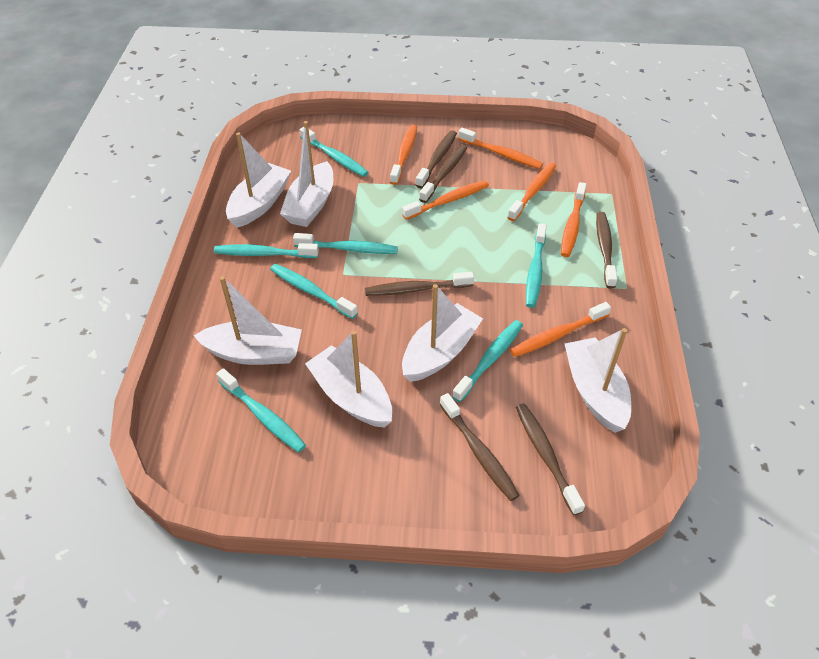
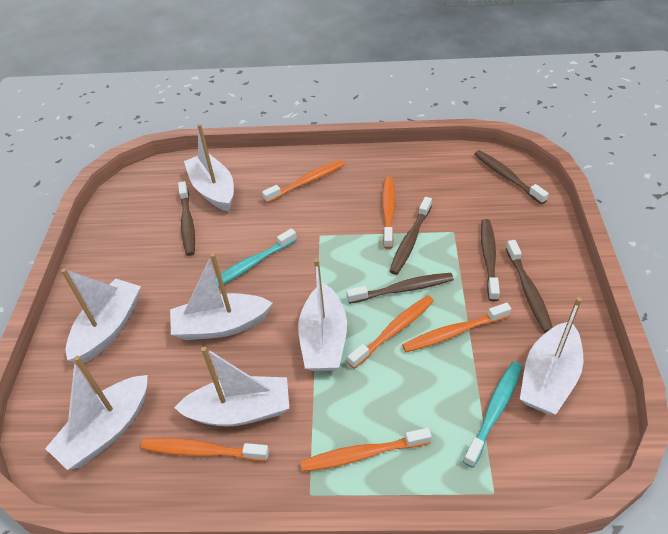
turquoise toothbrush: 7 -> 2
white boat: 6 -> 7

